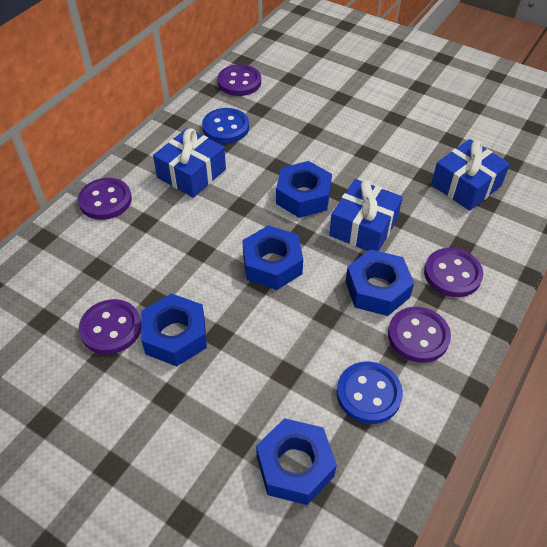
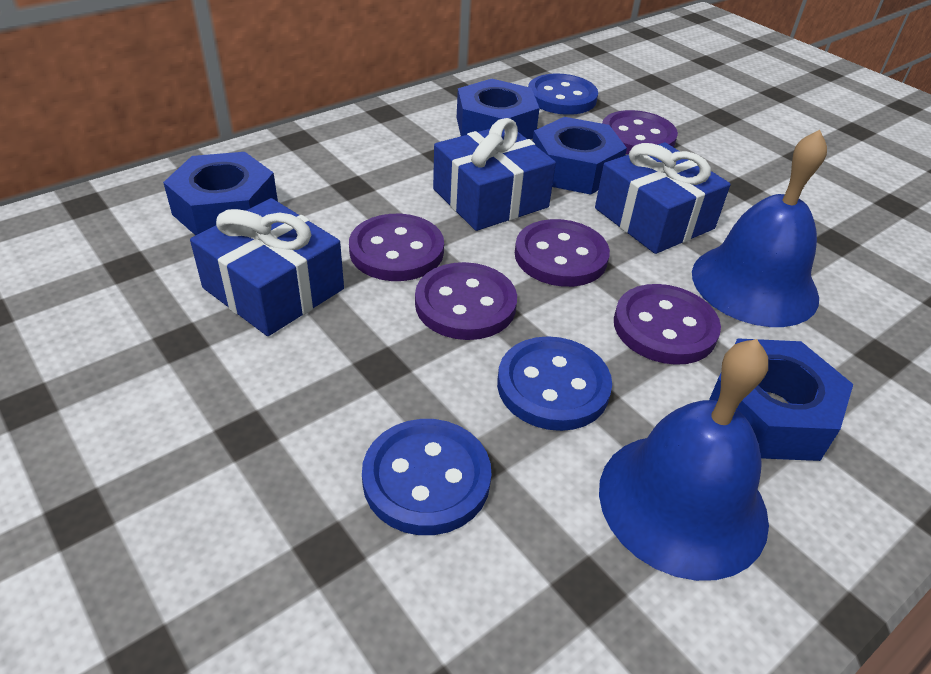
blue bell: 0 -> 2
blue button: 2 -> 3
blue nut: 5 -> 4

